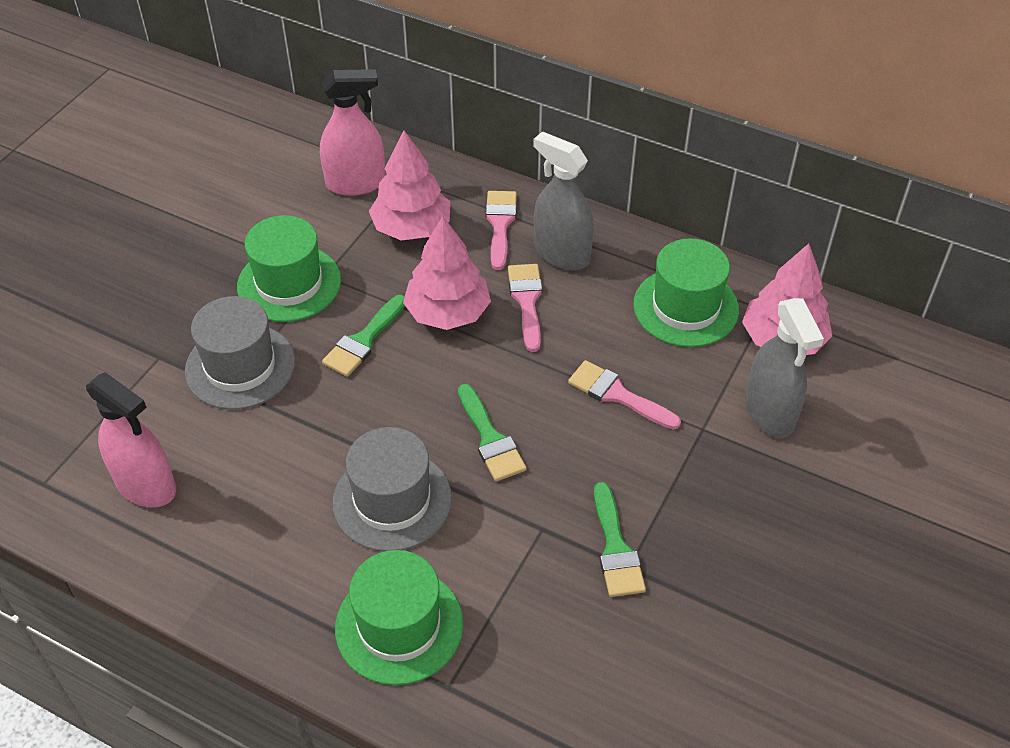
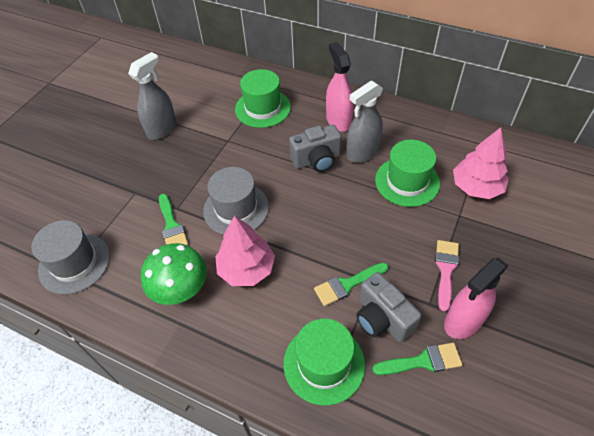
green mushroom: 0 -> 1
grey camera: 0 -> 2
pink brush: 3 -> 1
pink tree: 3 -> 2

